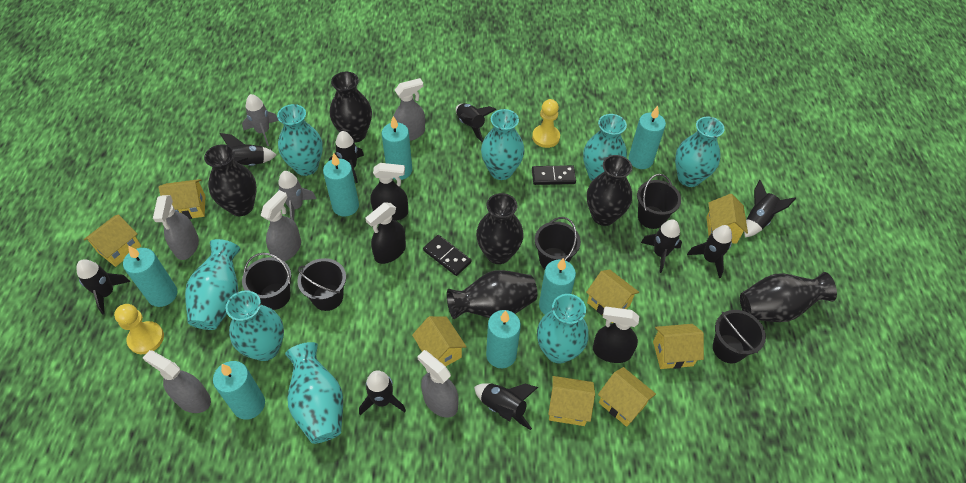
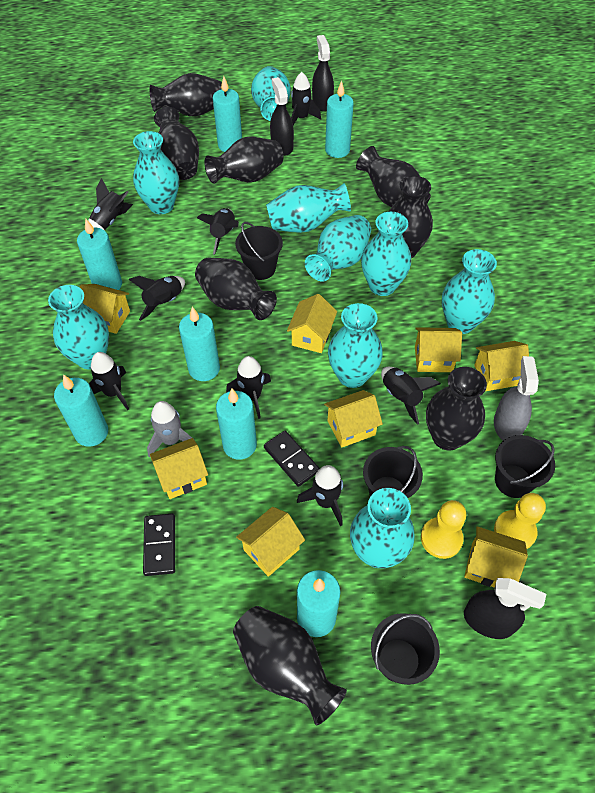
black bucket: 5 -> 4
black rocket: 9 -> 8
black vase: 6 -> 8
grey rocket: 2 -> 1
grey spray bottle: 5 -> 1
turquoise vase: 8 -> 9

